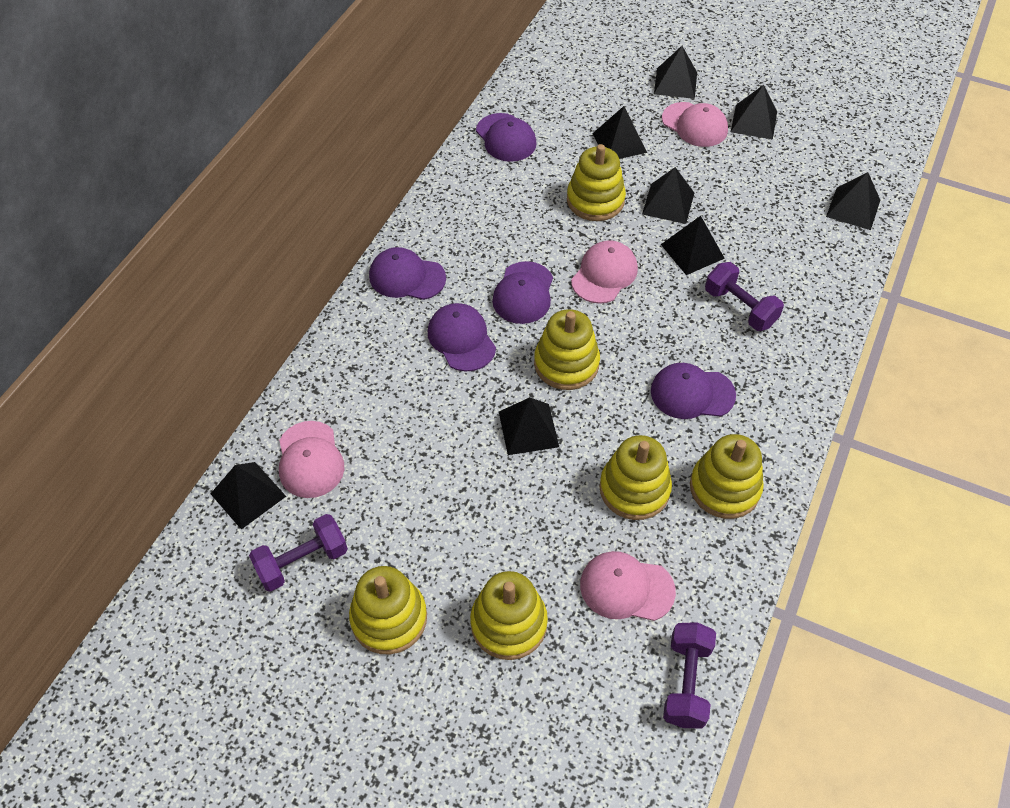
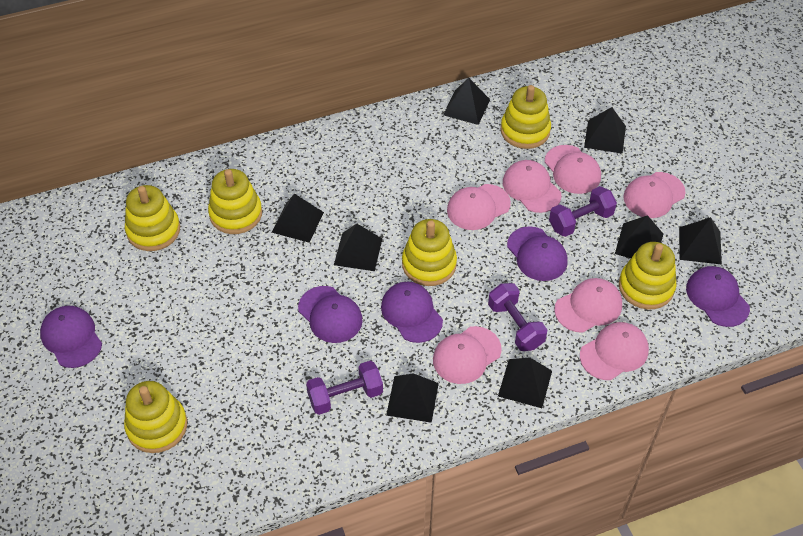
pink cap: 4 -> 7

